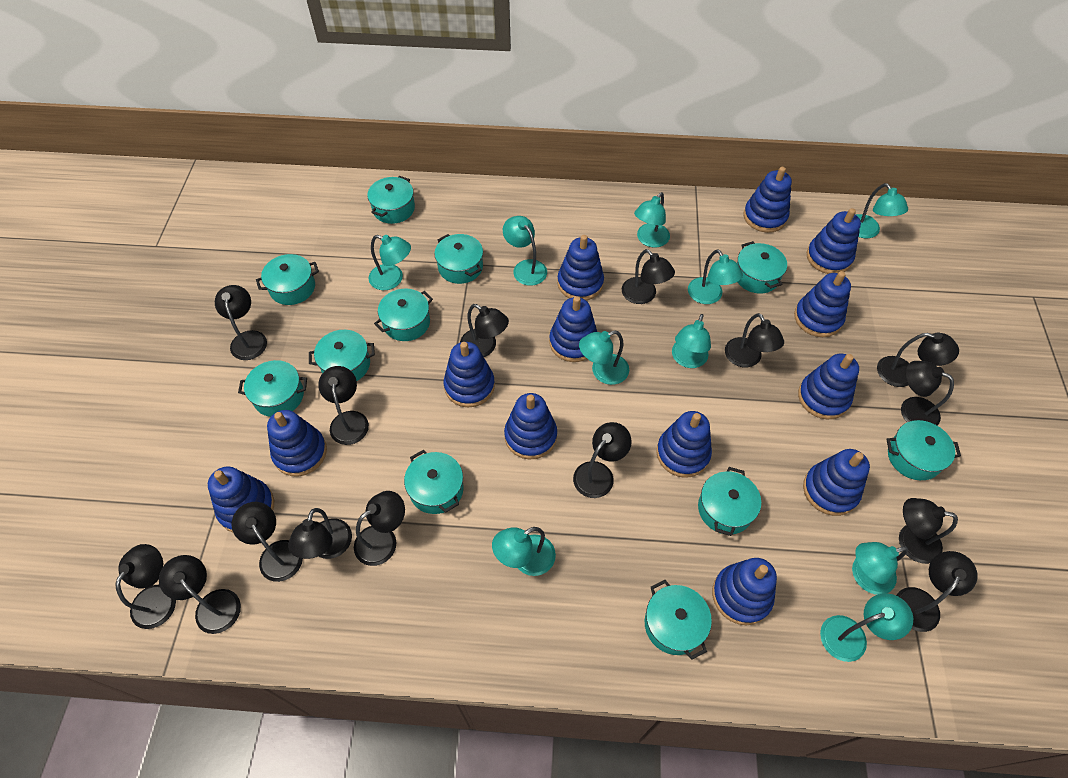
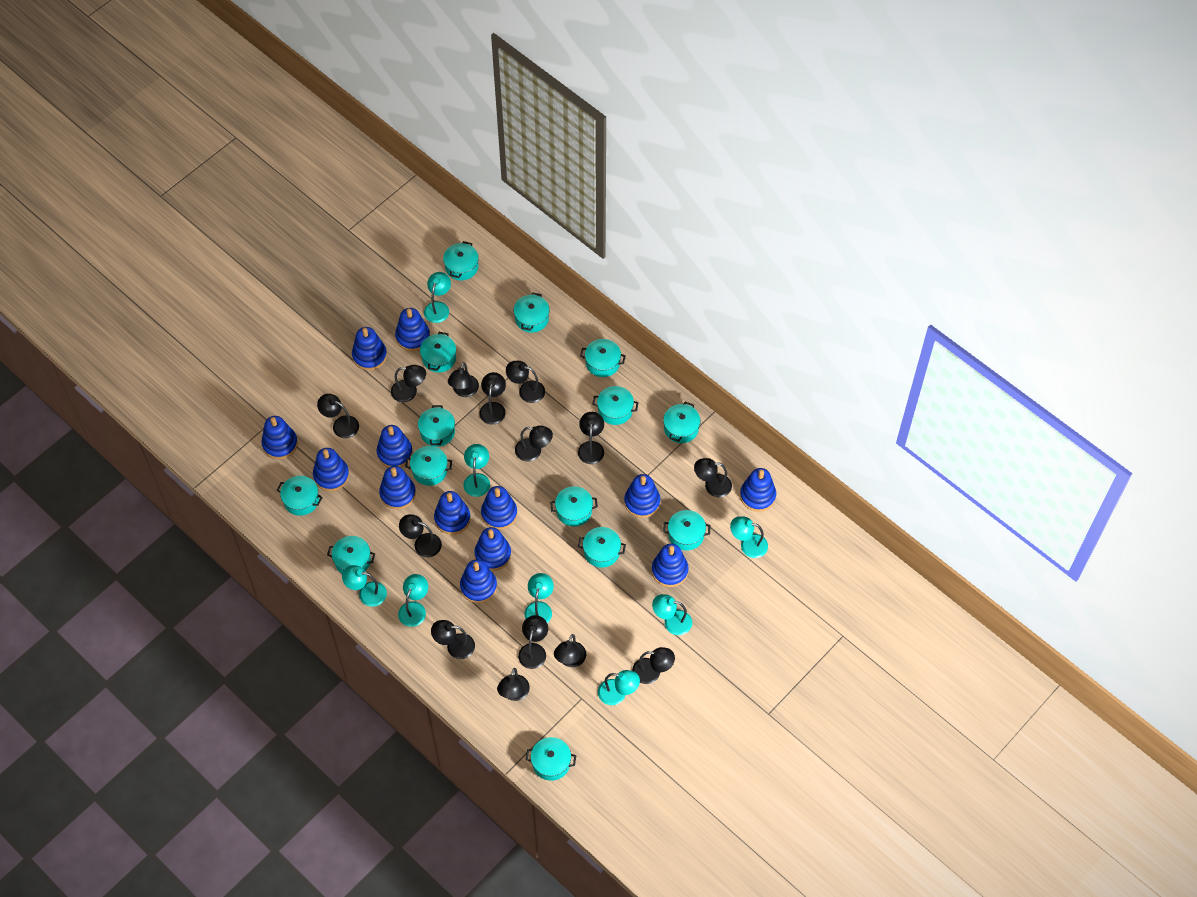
black lamp: 15 -> 14
turquoise lamp: 10 -> 8
turquoise pot: 11 -> 14

